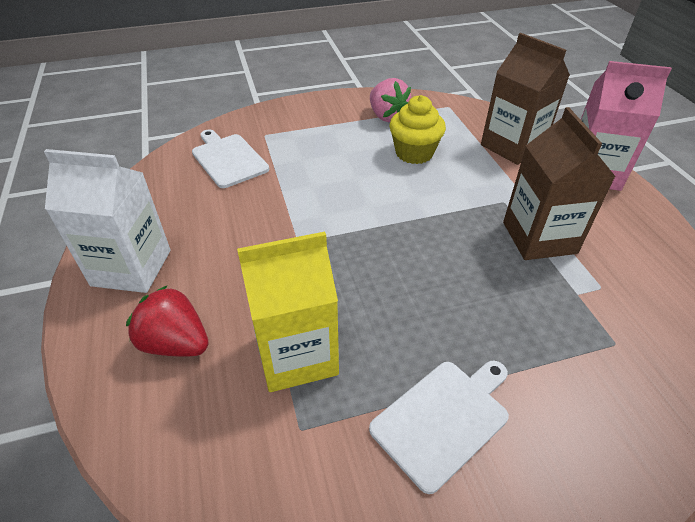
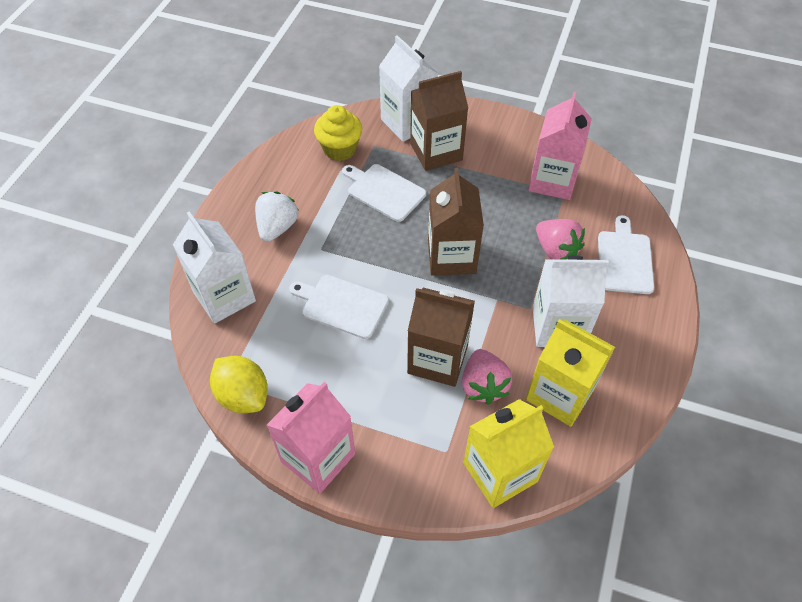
brown carton: 2 -> 3
pink carton: 1 -> 2
pink strawberry: 1 -> 2
red strawberry: 1 -> 0
white carton: 1 -> 3
white cutting board: 2 -> 3
white strawberry: 0 -> 1
yellow carton: 1 -> 2
yellow lemon: 0 -> 1

